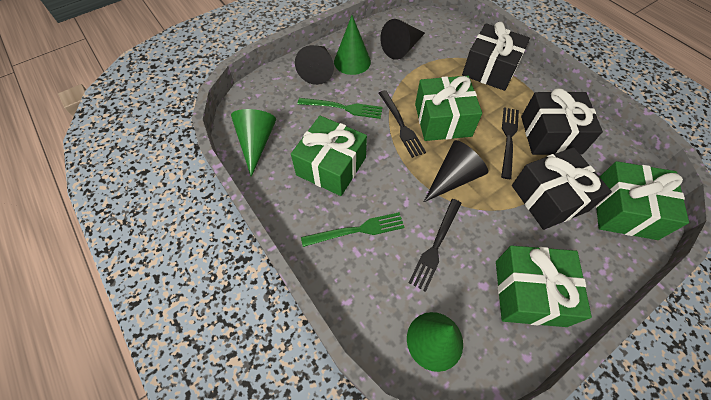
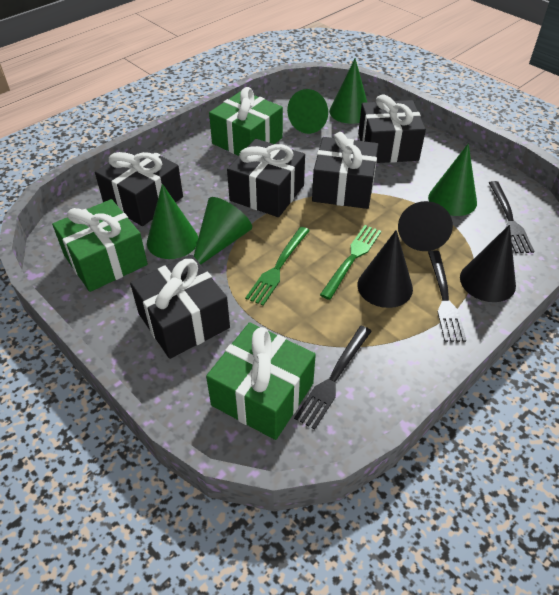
black gift: 3 -> 5
green cone: 3 -> 5
green gift: 4 -> 3

